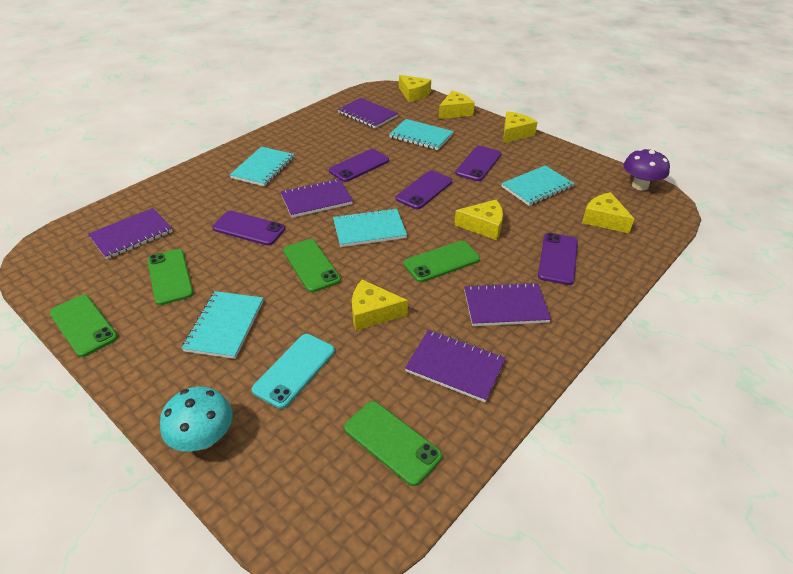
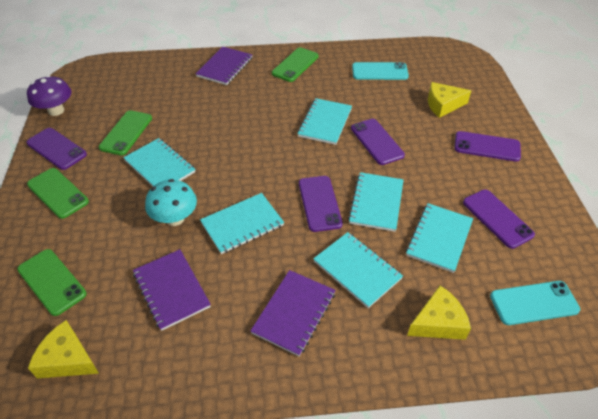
green phone: 5 -> 4
purple notebook: 5 -> 3
turquoise notebook: 5 -> 6
turquoise phone: 1 -> 2
yellow cheese: 6 -> 3

